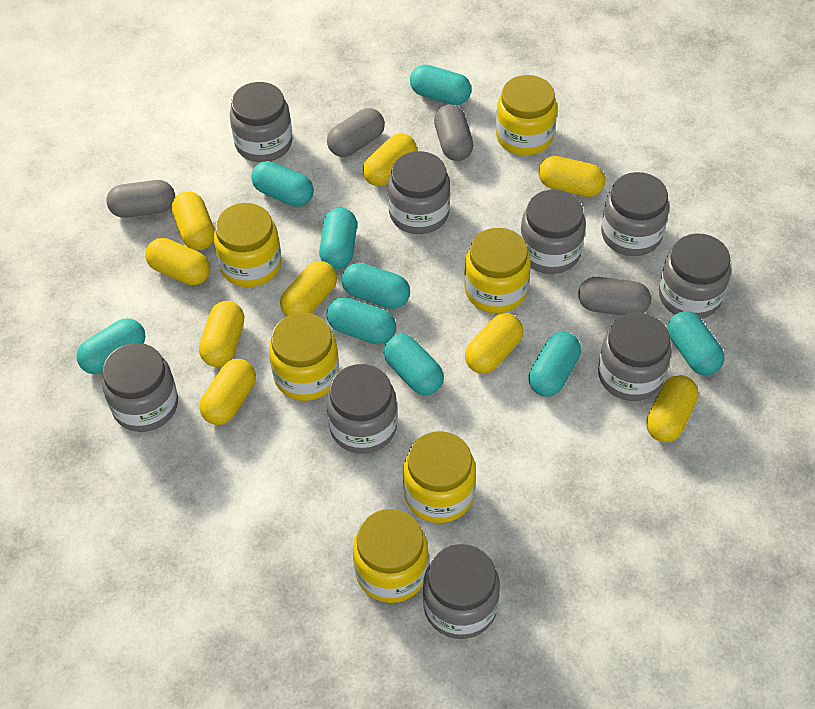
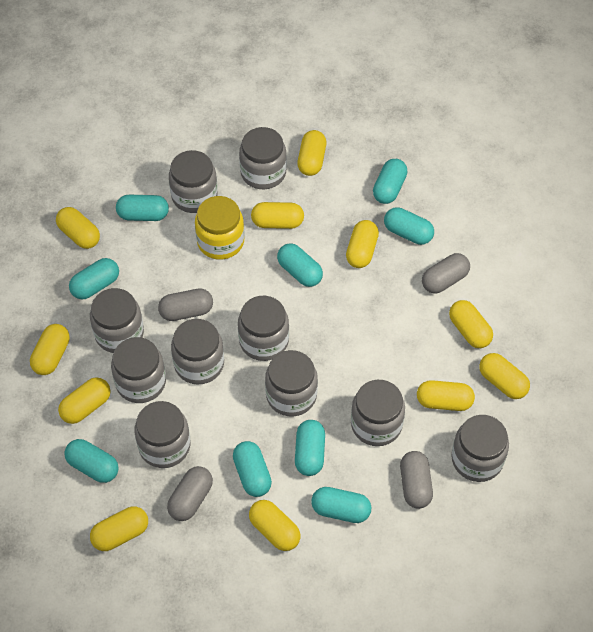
grey jar: 9 -> 10
yellow capsule: 9 -> 11
yellow jar: 6 -> 1

